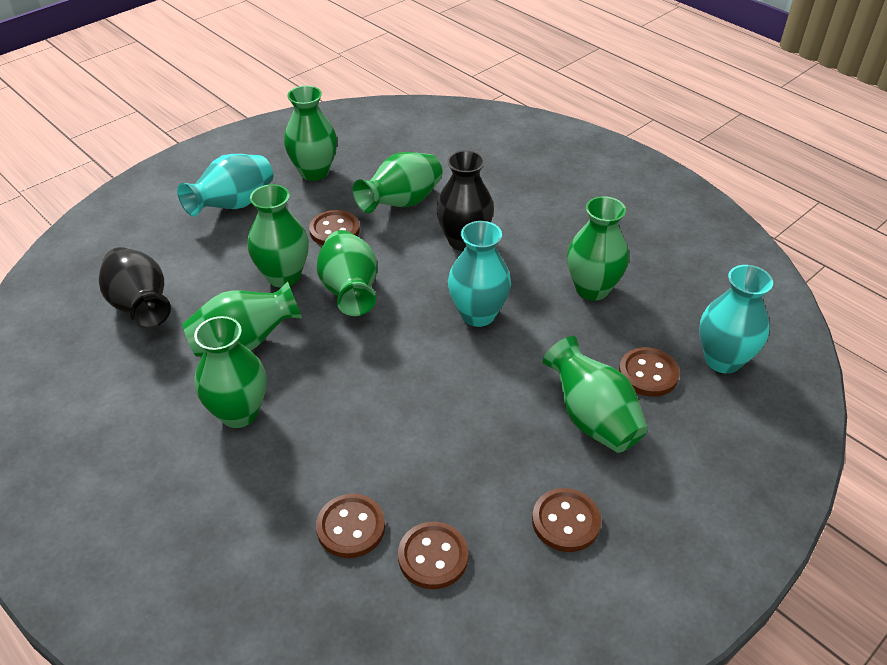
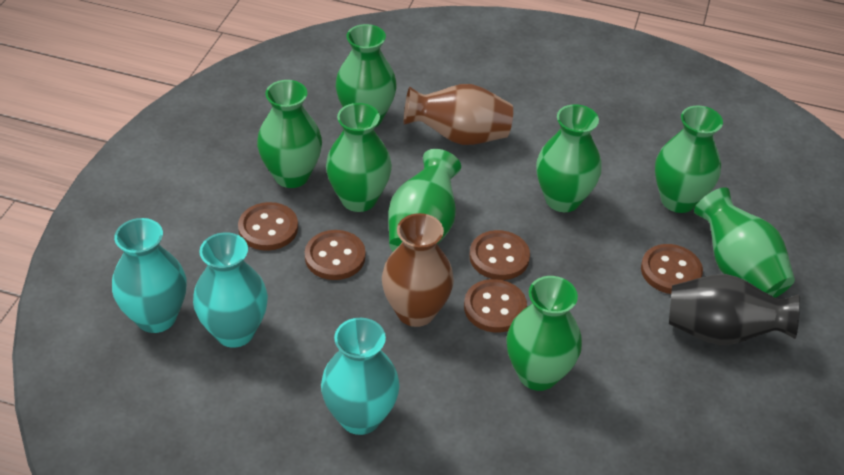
black vase: 2 -> 1
brown vase: 0 -> 2

